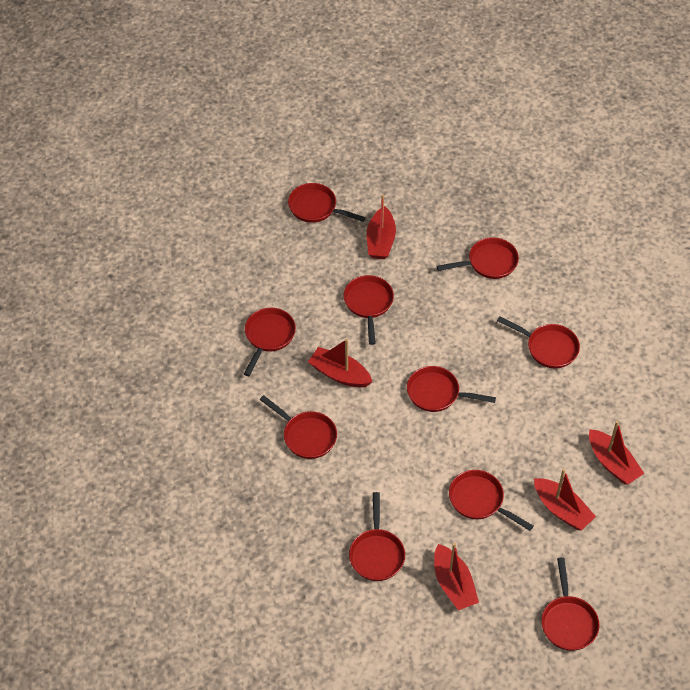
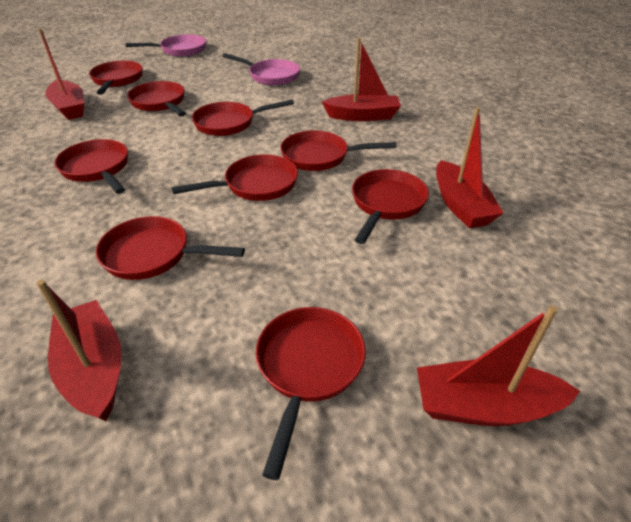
pink pan: 0 -> 2
red pan: 10 -> 9

